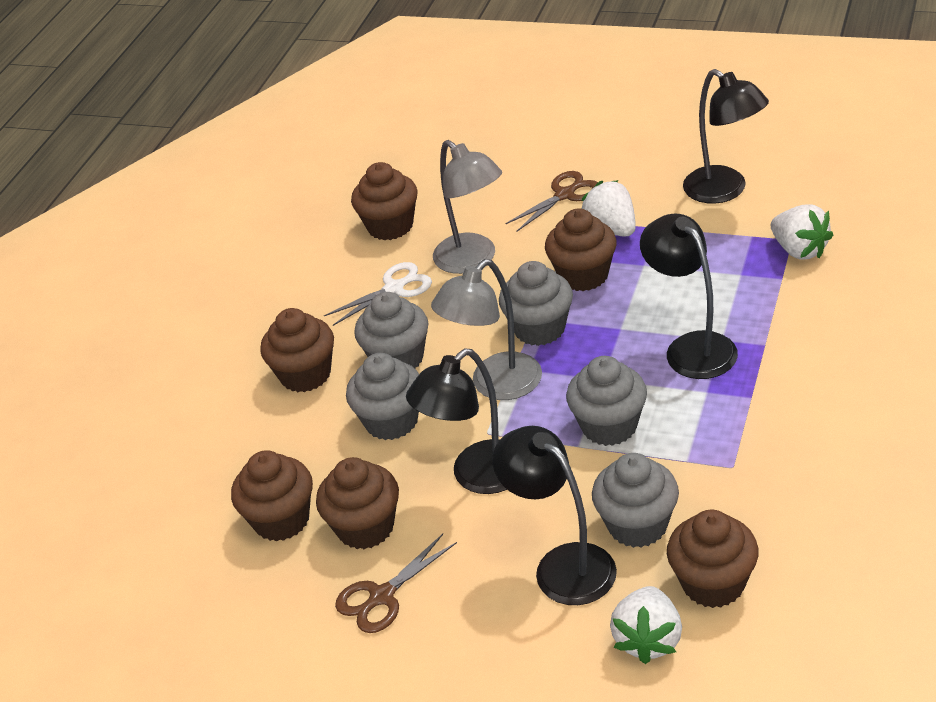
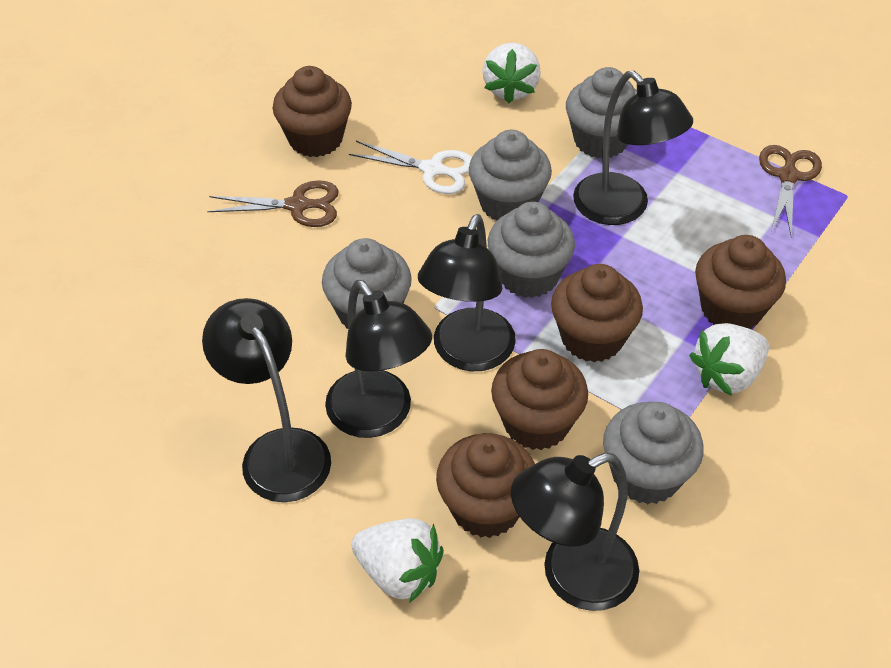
black lamp: 4 -> 5
brown cupcake: 6 -> 5
grey lamp: 2 -> 0

